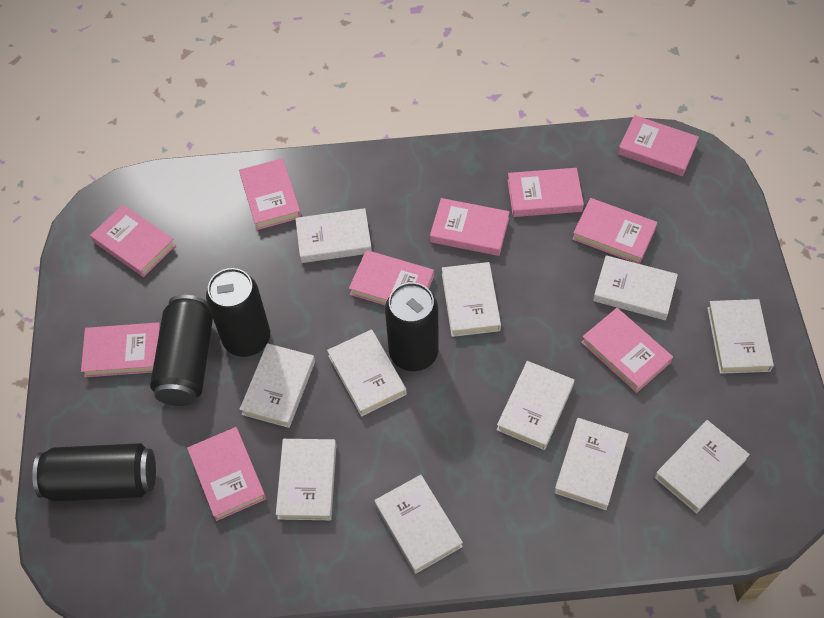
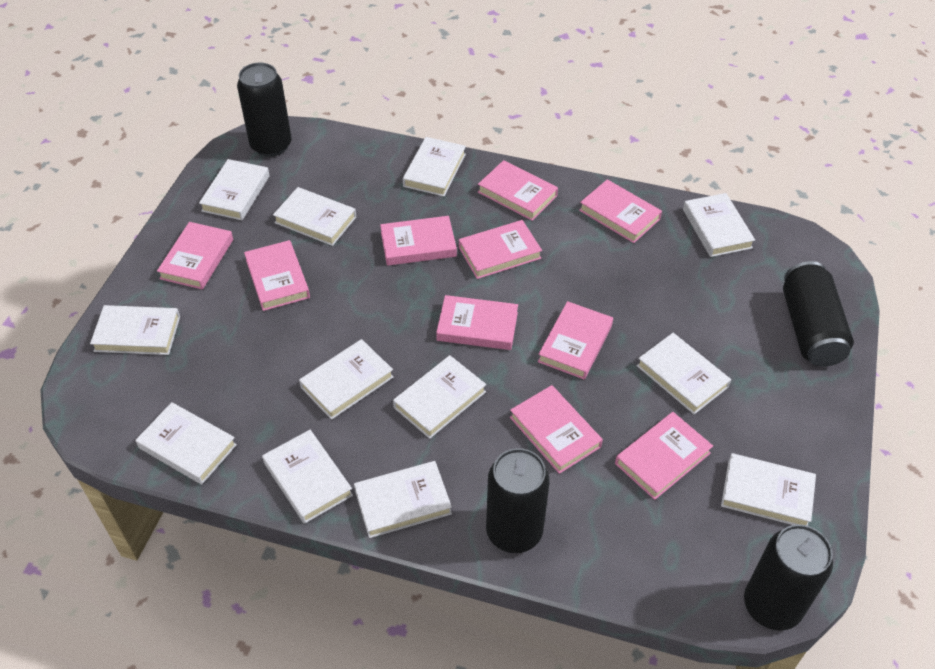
white book: 11 -> 12

